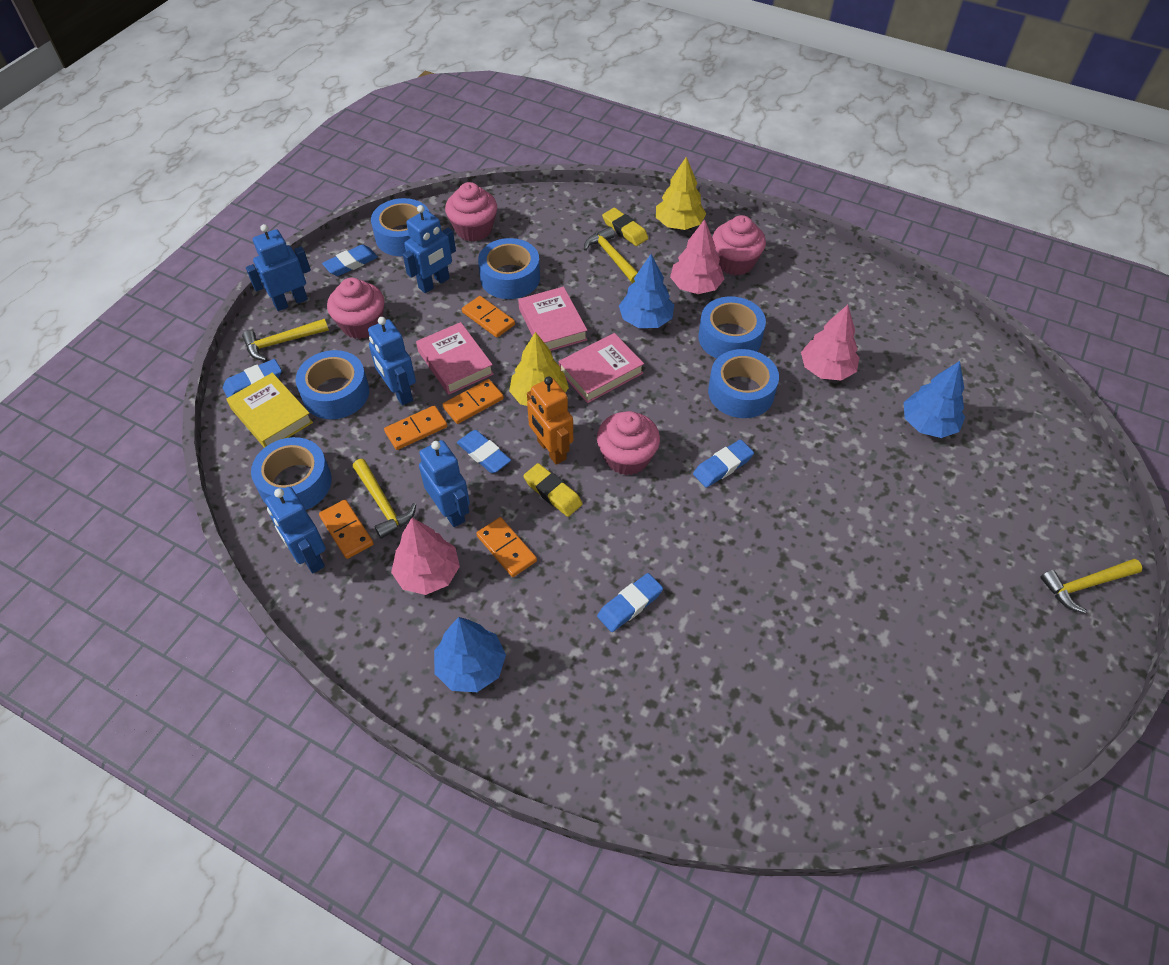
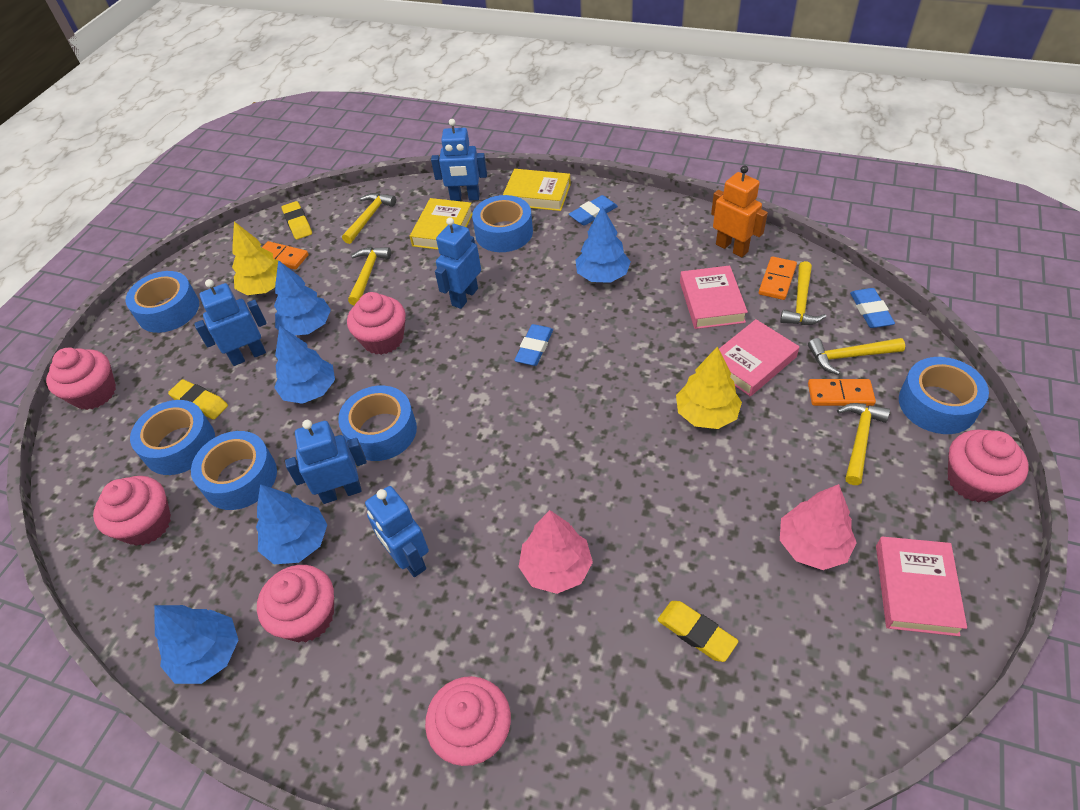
blue eraser: 5 -> 3
blue tree: 3 -> 5
orange domino: 5 -> 3
pink cupcake: 4 -> 6
pink tree: 3 -> 2
yellow book: 1 -> 2
yellow eraser: 2 -> 3
yellow hammer: 4 -> 5

